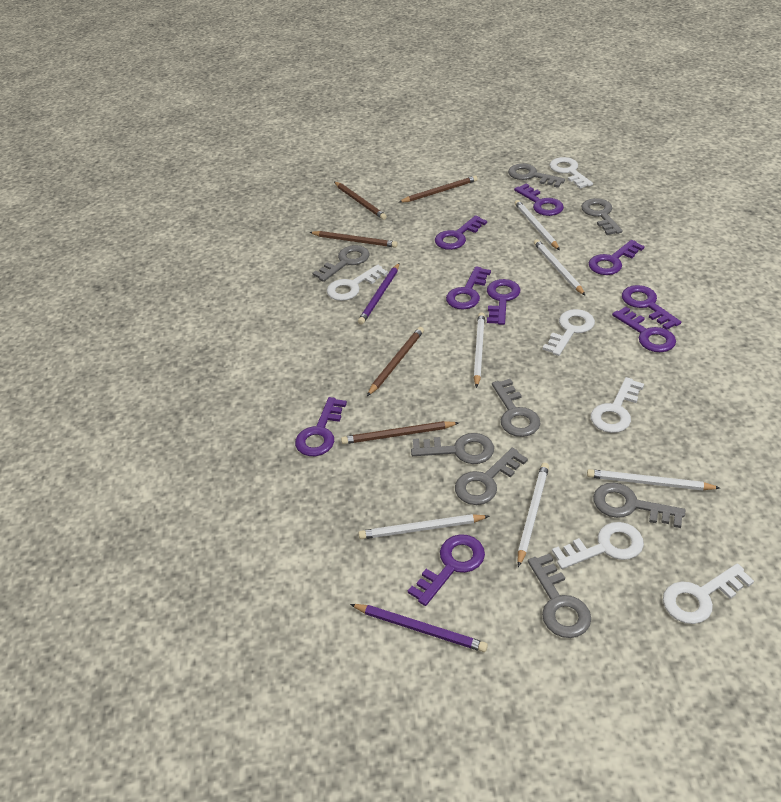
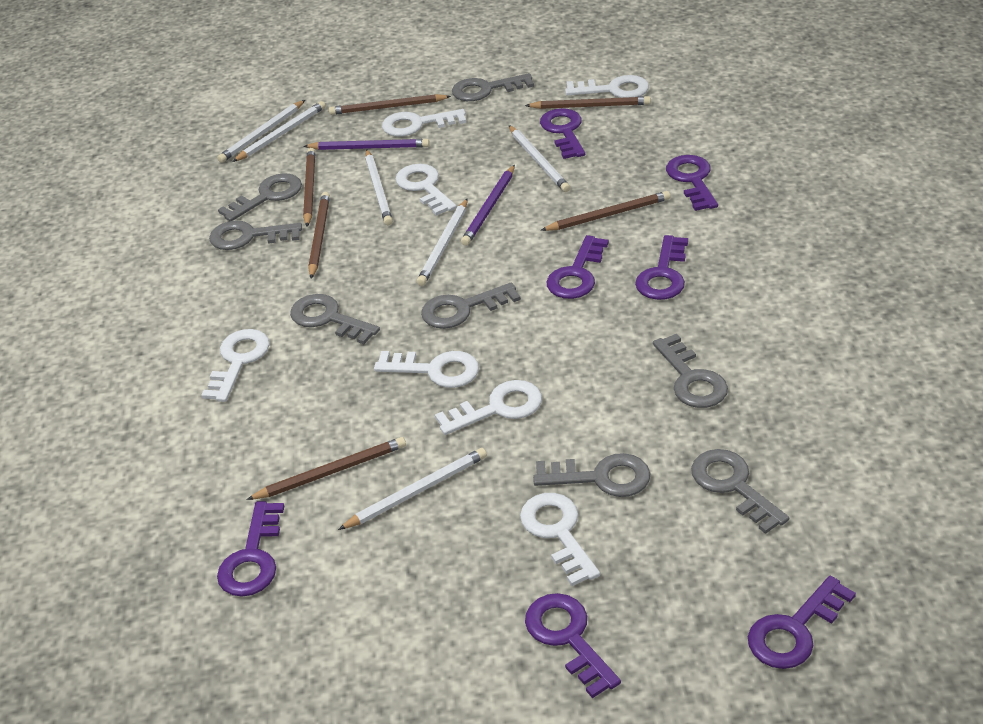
brown pencil: 5 -> 6
purple key: 9 -> 7
white key: 6 -> 7

